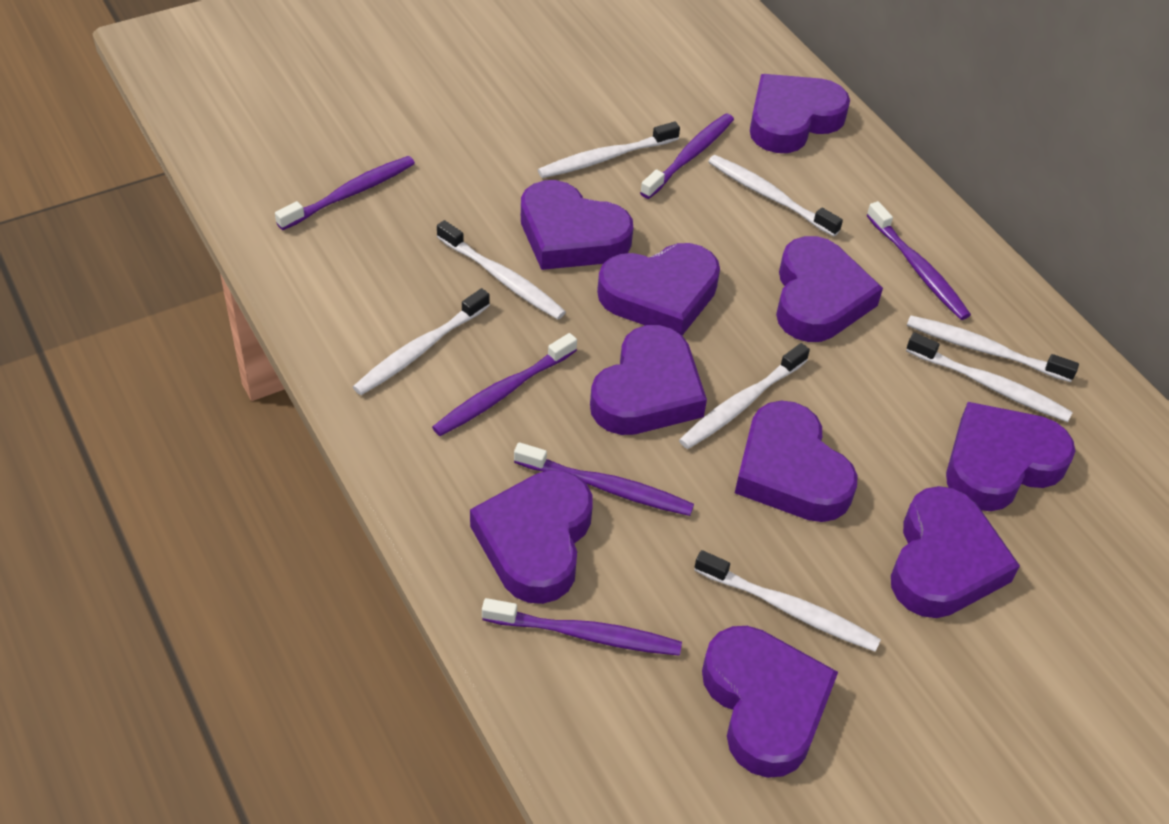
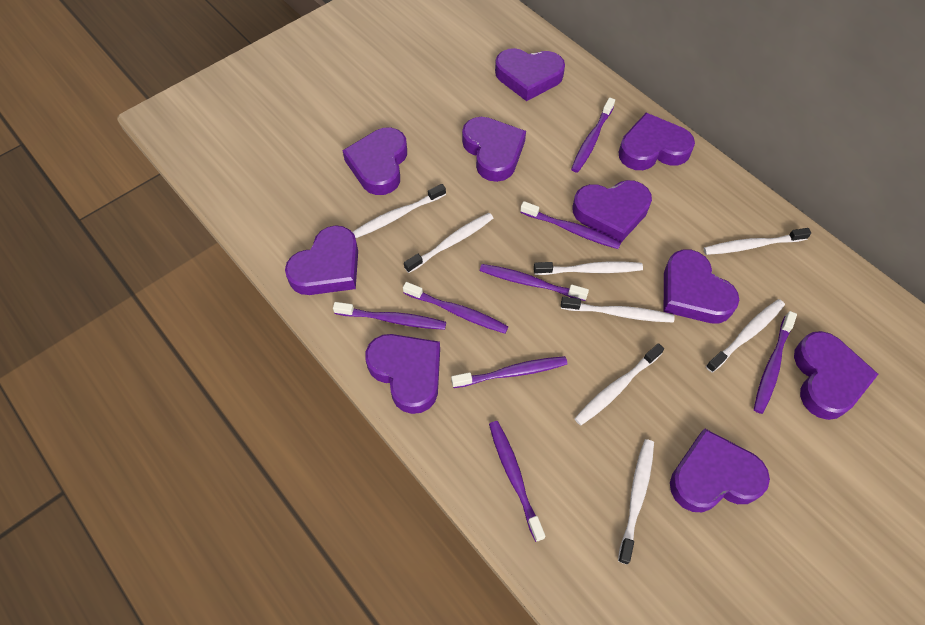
purple toothbrush: 6 -> 8

